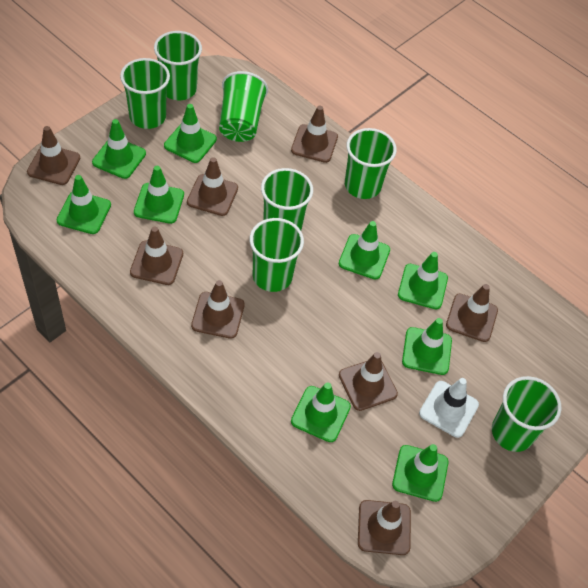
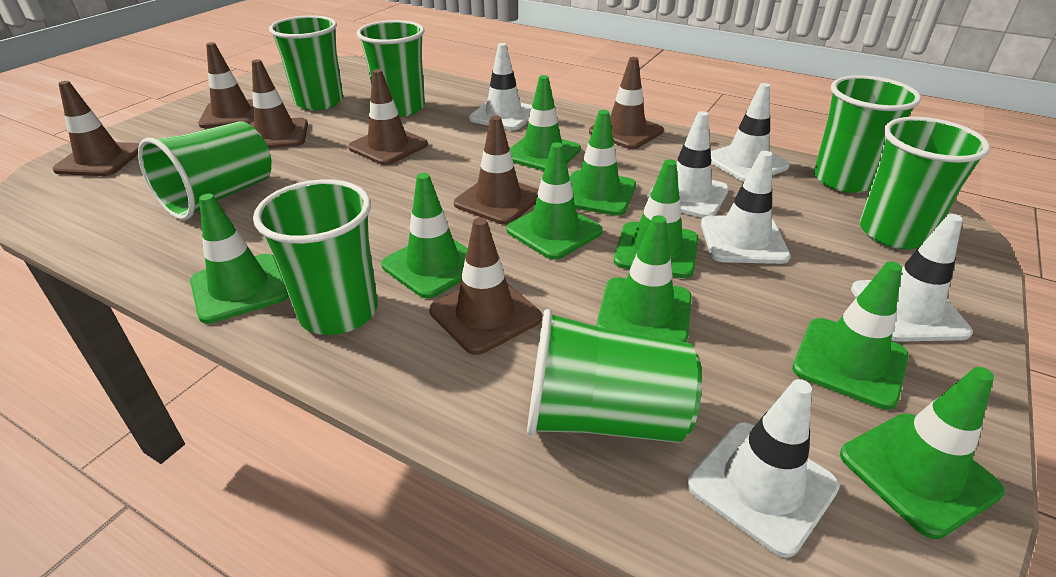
brown traffic cone: 8 -> 7
white traffic cone: 1 -> 6

